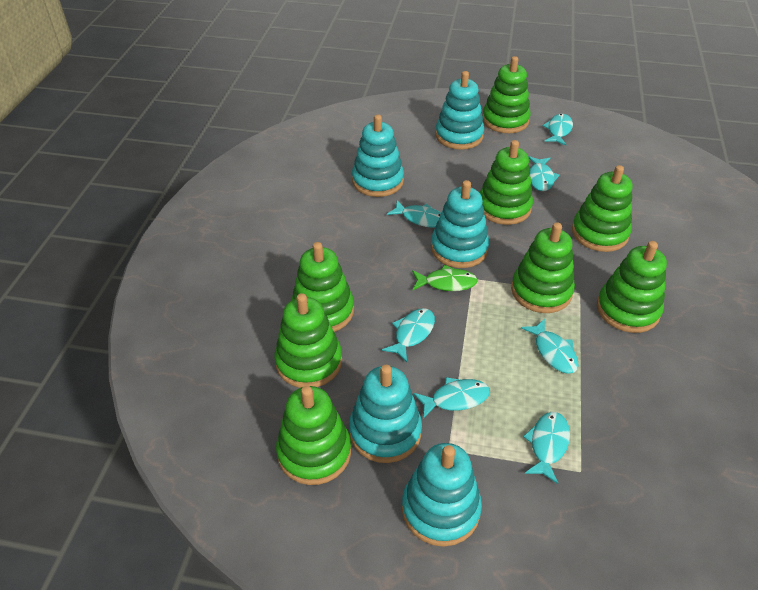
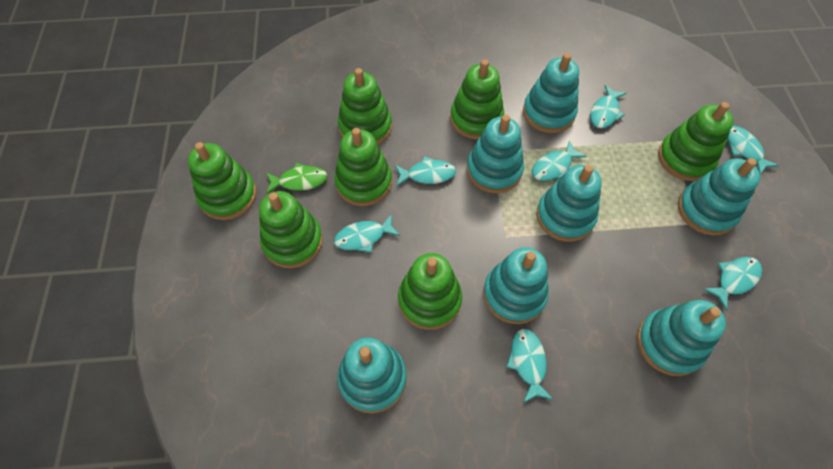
green stacking toy: 8 -> 7
turquoise stacking toy: 5 -> 7

